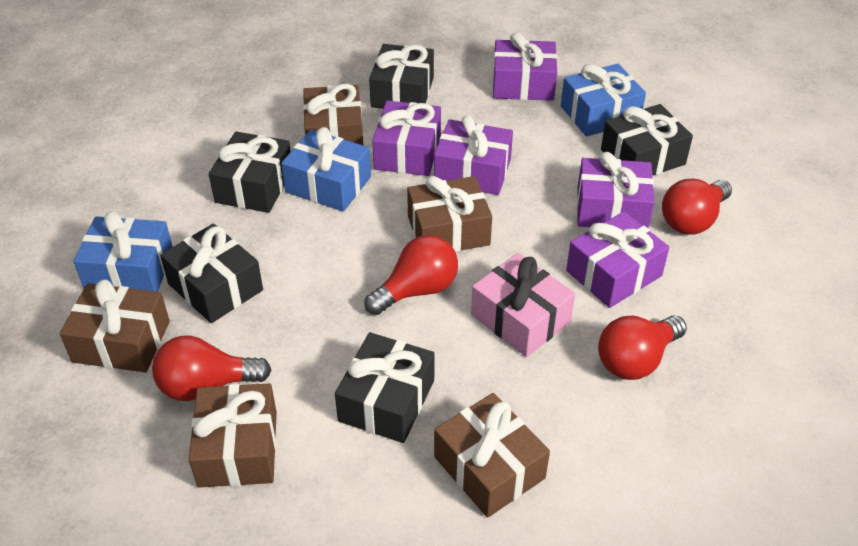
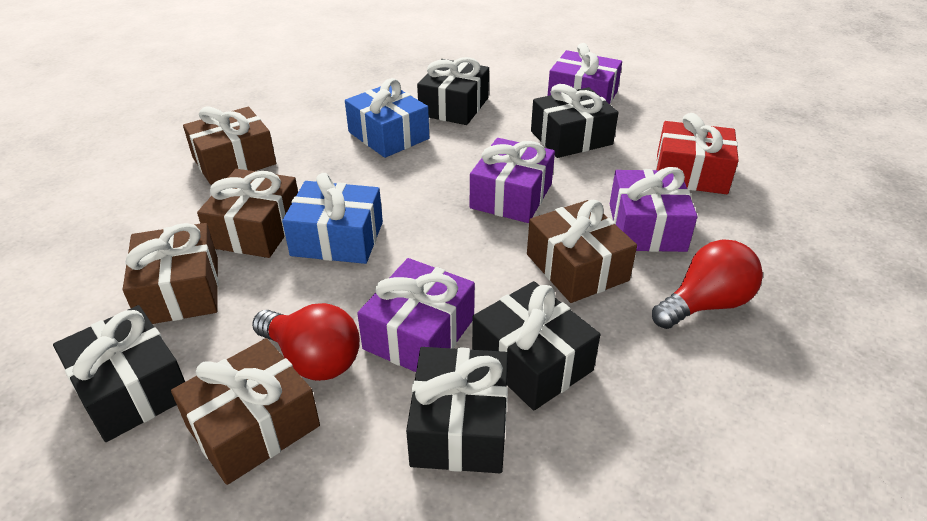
blue gift: 3 -> 2
pink gift: 1 -> 0
purple gift: 5 -> 4
red gift: 0 -> 1
red light bulb: 4 -> 2

